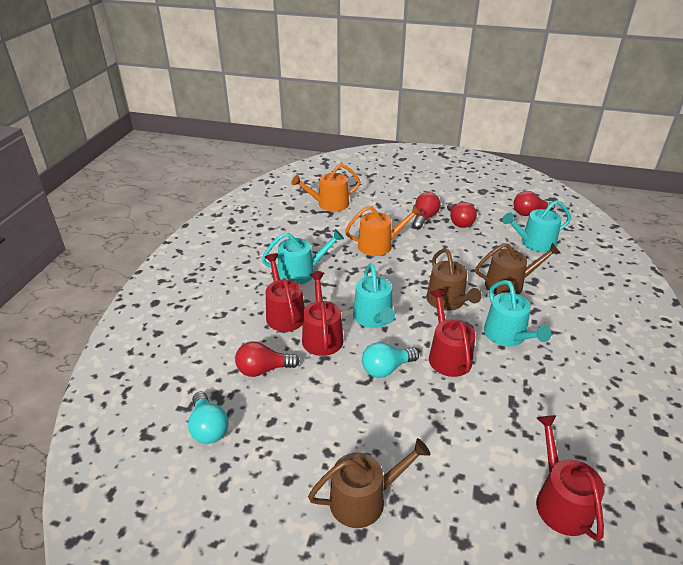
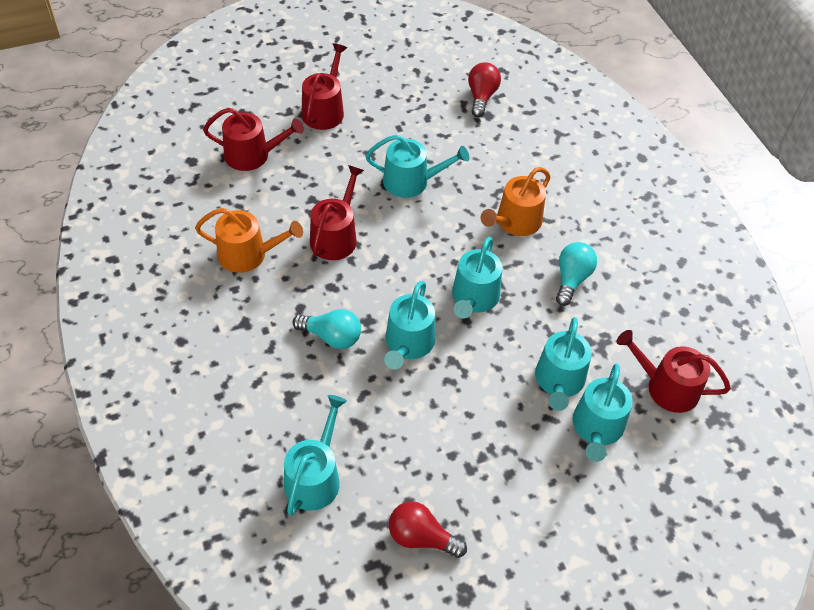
brown watering can: 3 -> 0
red light bulb: 4 -> 2
turquoise watering can: 4 -> 6

